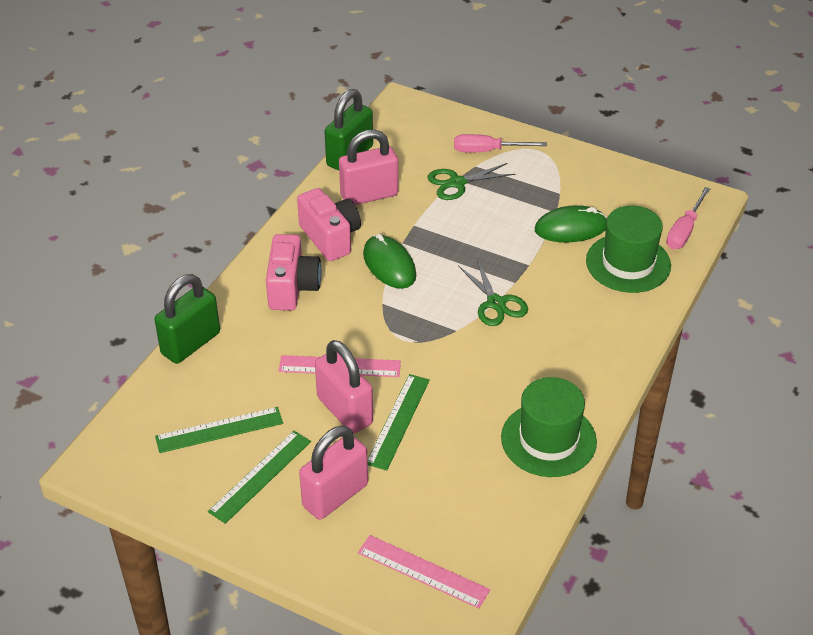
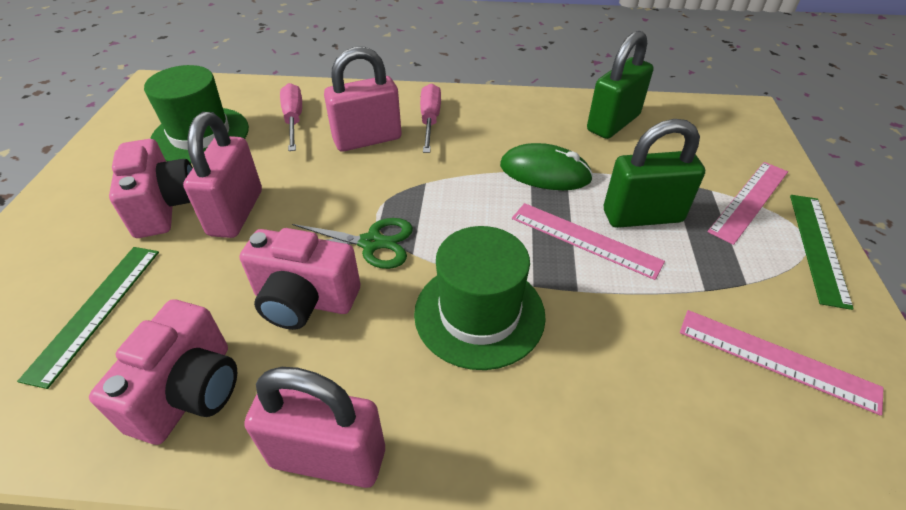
green mouse: 2 -> 1
green ruler: 3 -> 2
green scissors: 2 -> 1
pink camera: 2 -> 3
pink ruler: 2 -> 3

